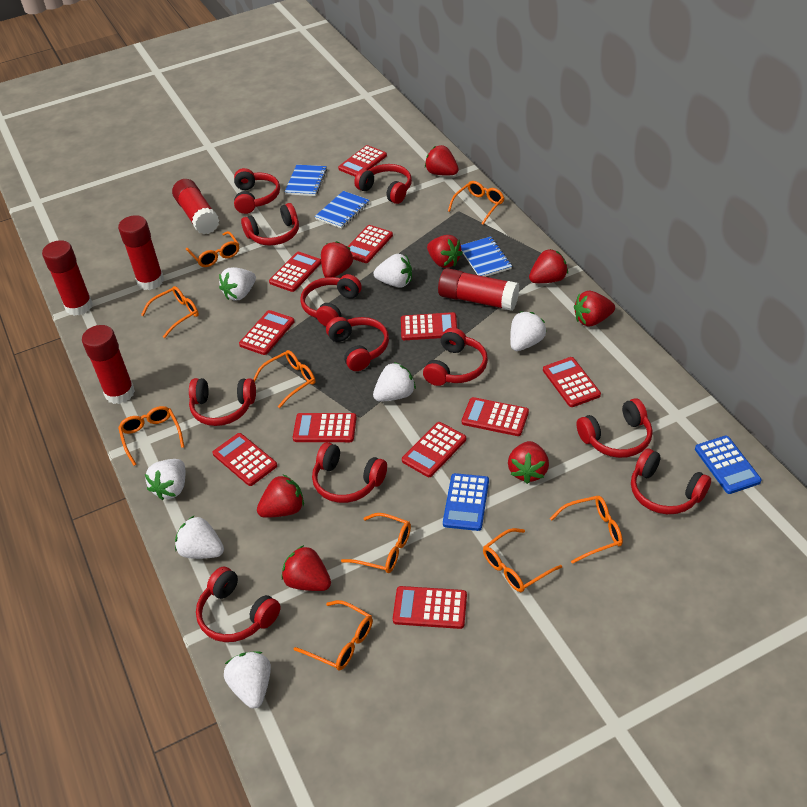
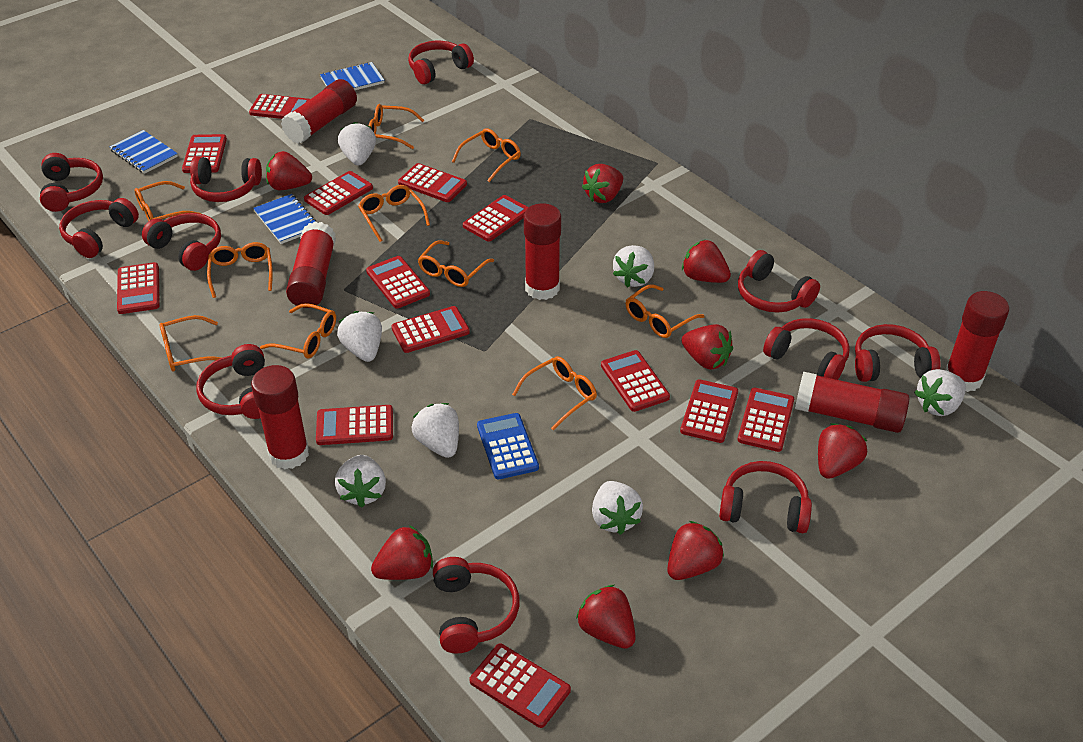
blue calculator: 2 -> 1
orange glasses: 9 -> 10
red calculator: 11 -> 13
red glue stick: 5 -> 6

